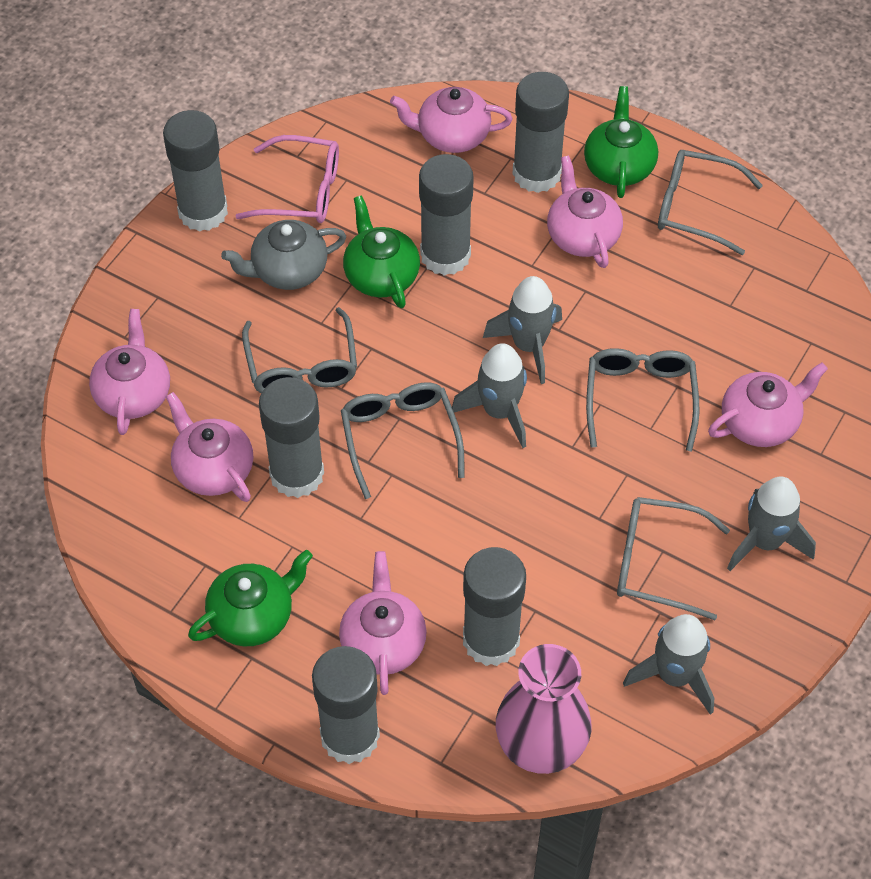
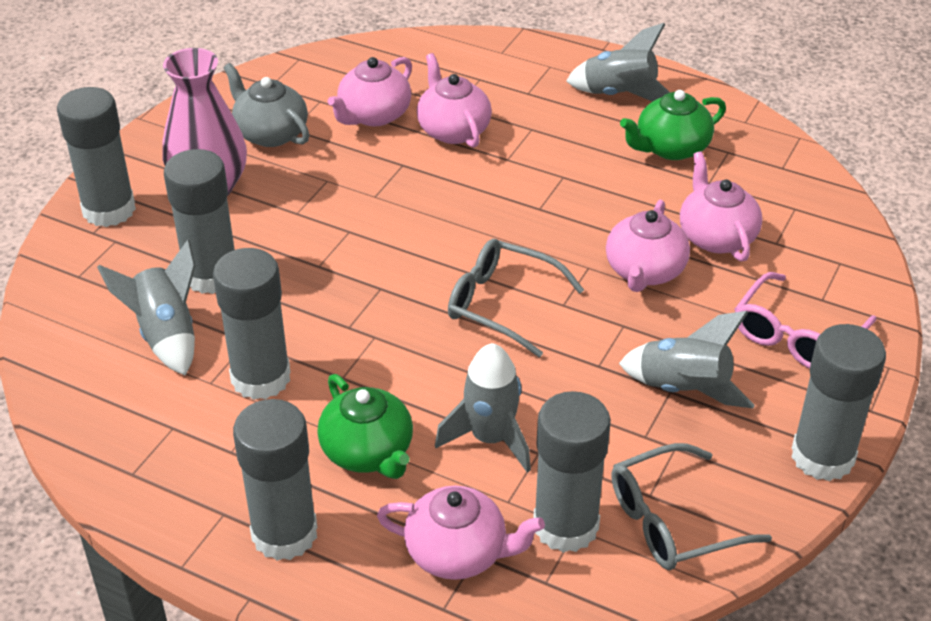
green teapot: 3 -> 2
grey glasses: 5 -> 2
pink teapot: 6 -> 5

